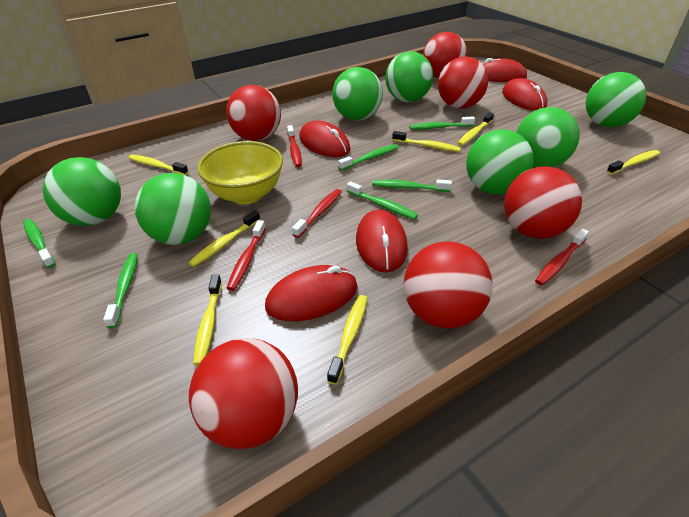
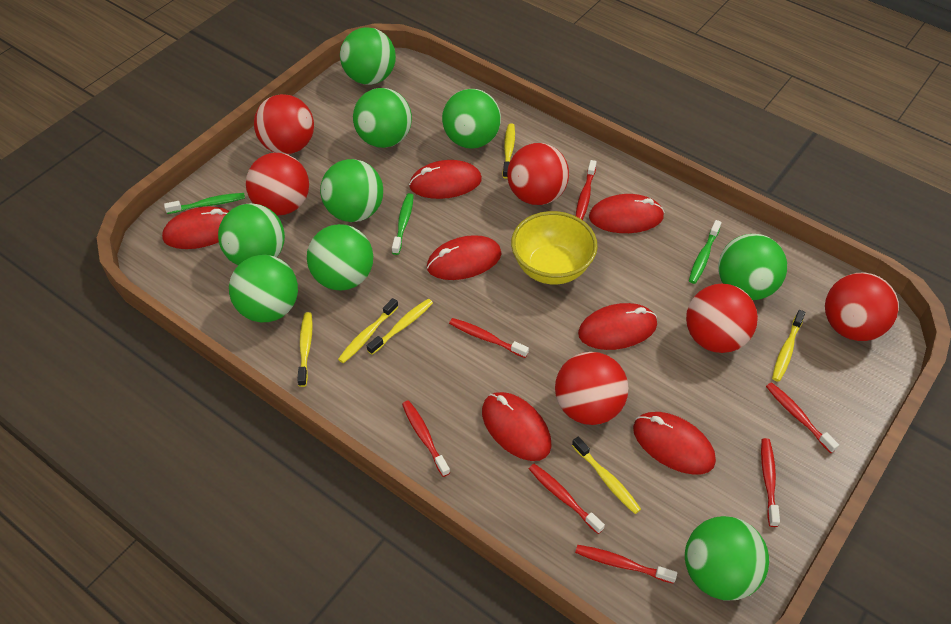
green ball: 7 -> 9
green toothbrush: 6 -> 3
red mouse: 5 -> 7
red toothbrush: 4 -> 7
yellow toothbrush: 7 -> 6

